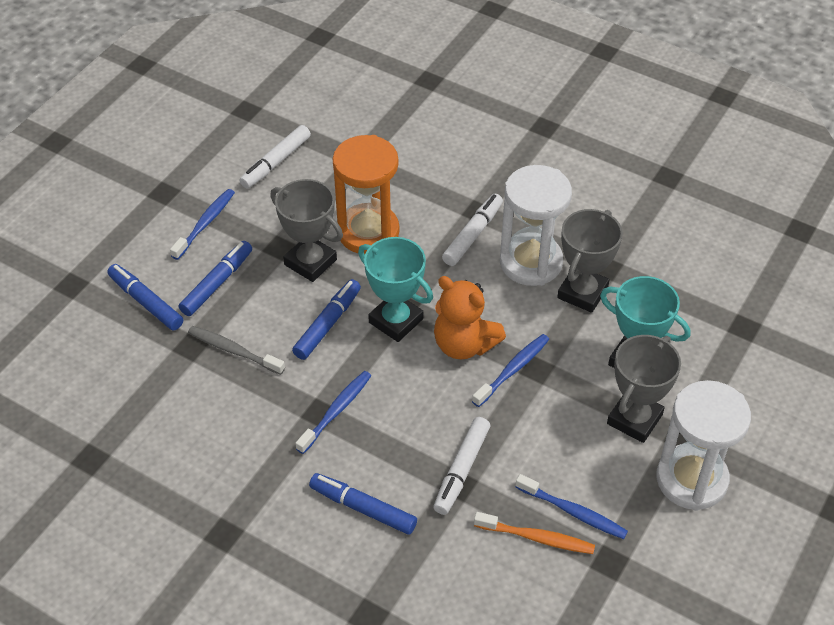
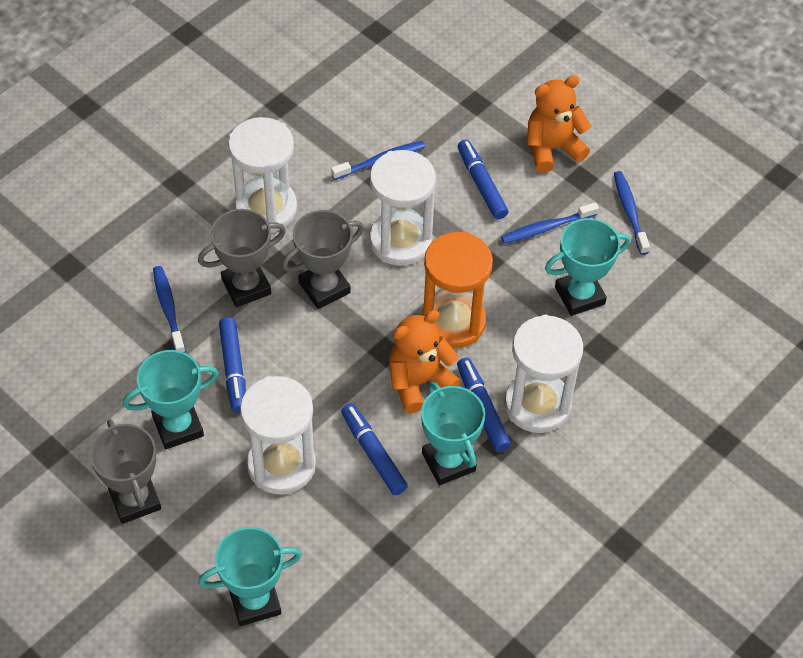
grey toothbrush: 1 -> 0
orange teddy bear: 1 -> 2
orange toothbrush: 1 -> 0
turquoise trophy: 2 -> 4
white hourglass: 2 -> 4
white marker: 3 -> 0

